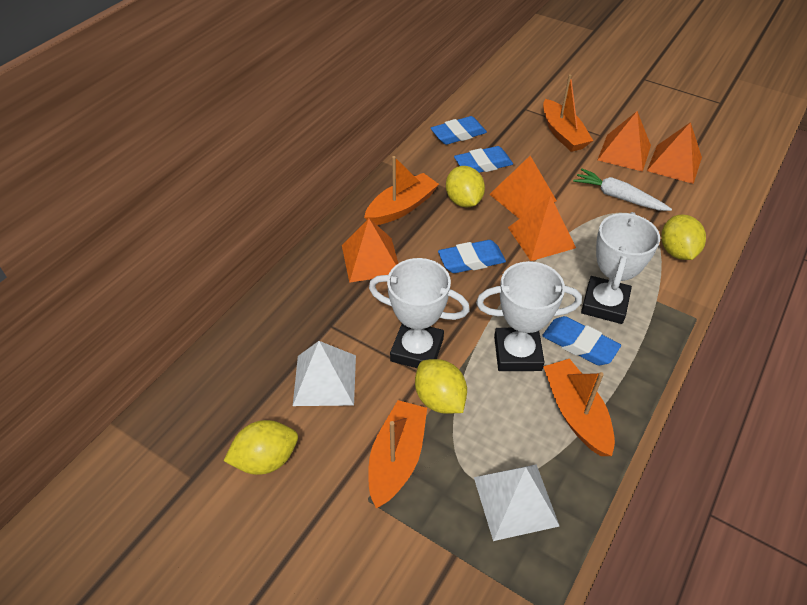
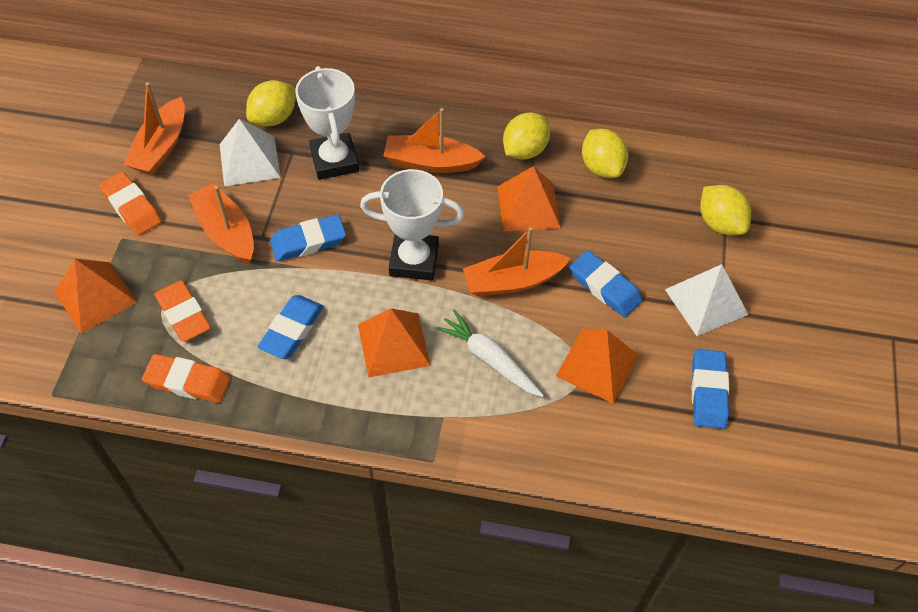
orange eraser: 0 -> 3
orange pyramid: 5 -> 4
white trophy: 3 -> 2

